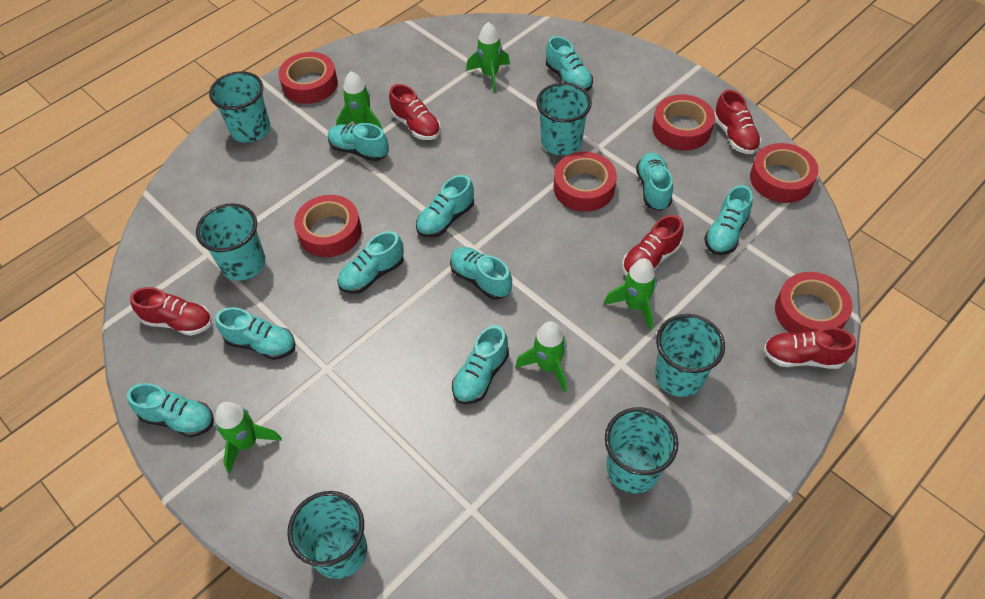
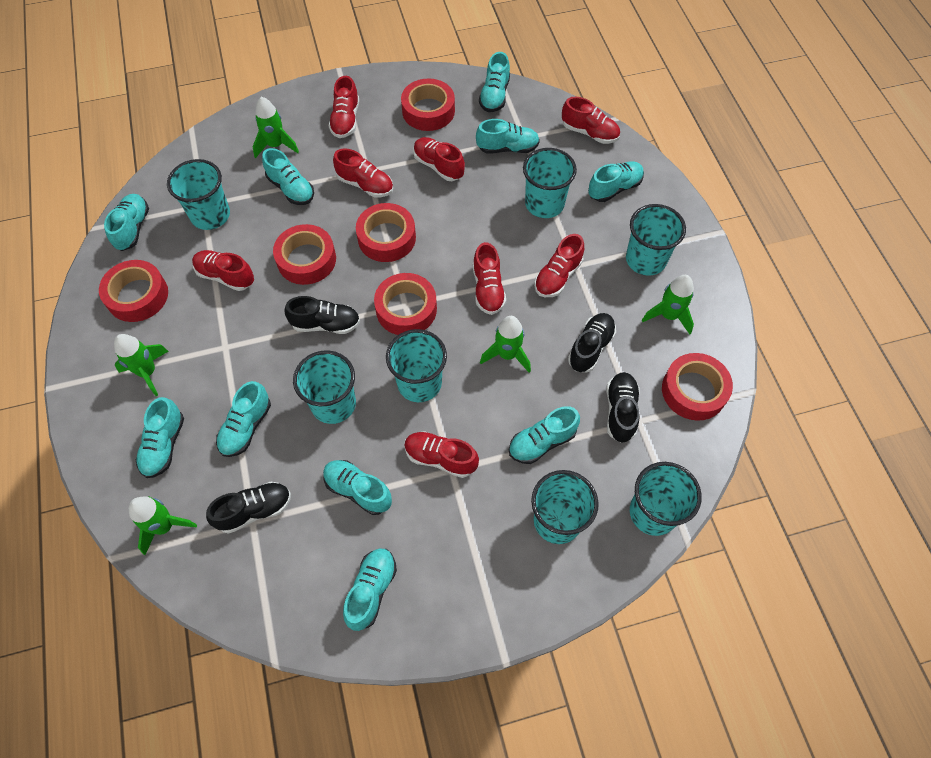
black shoe: 0 -> 4
red shoe: 5 -> 8
turquoise cup: 6 -> 7

